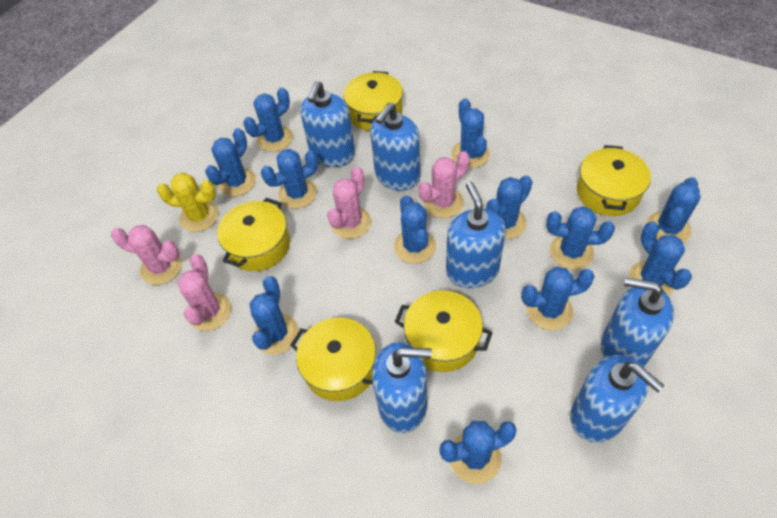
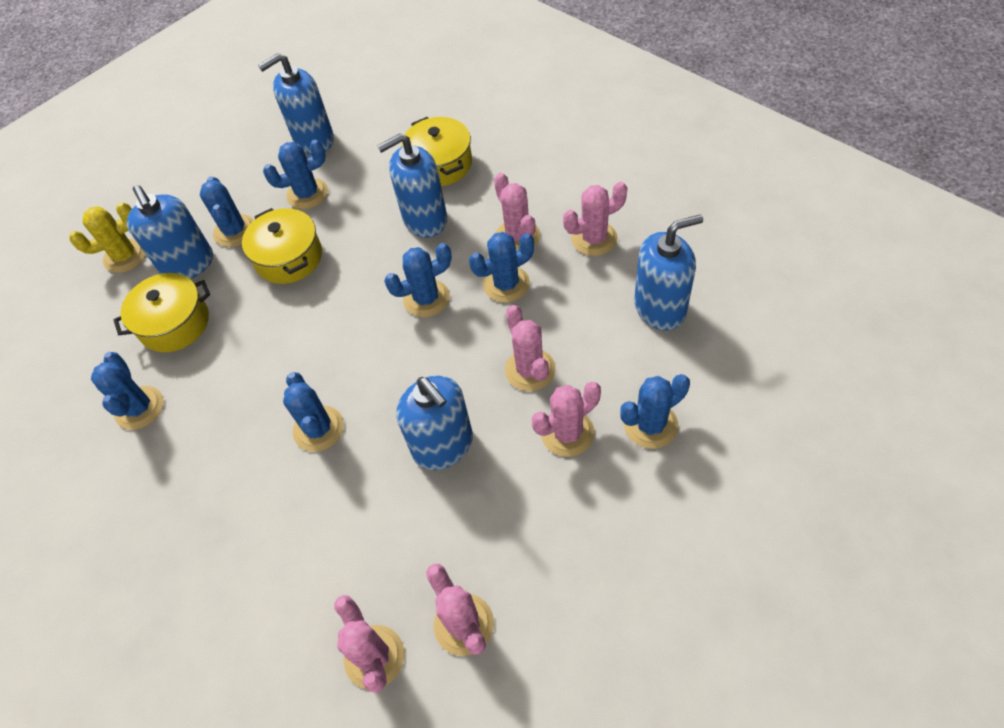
blue cactus: 12 -> 7
blue soap dispenser: 6 -> 5
pink cactus: 4 -> 6
yellow pot: 5 -> 3

